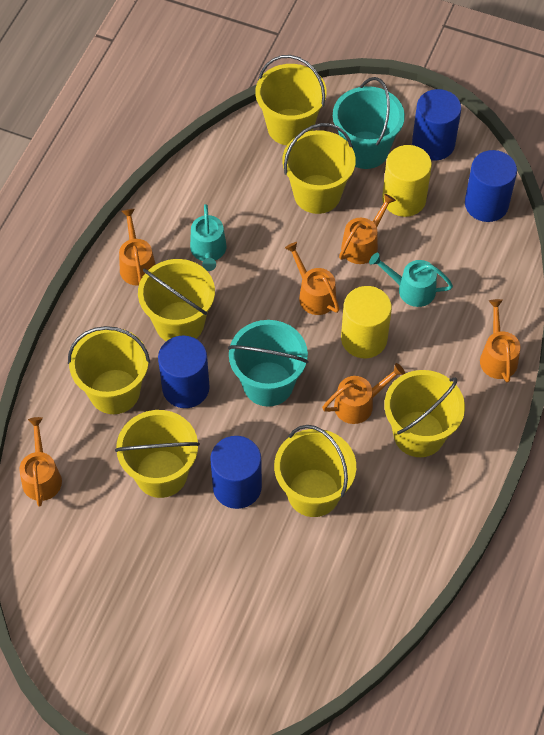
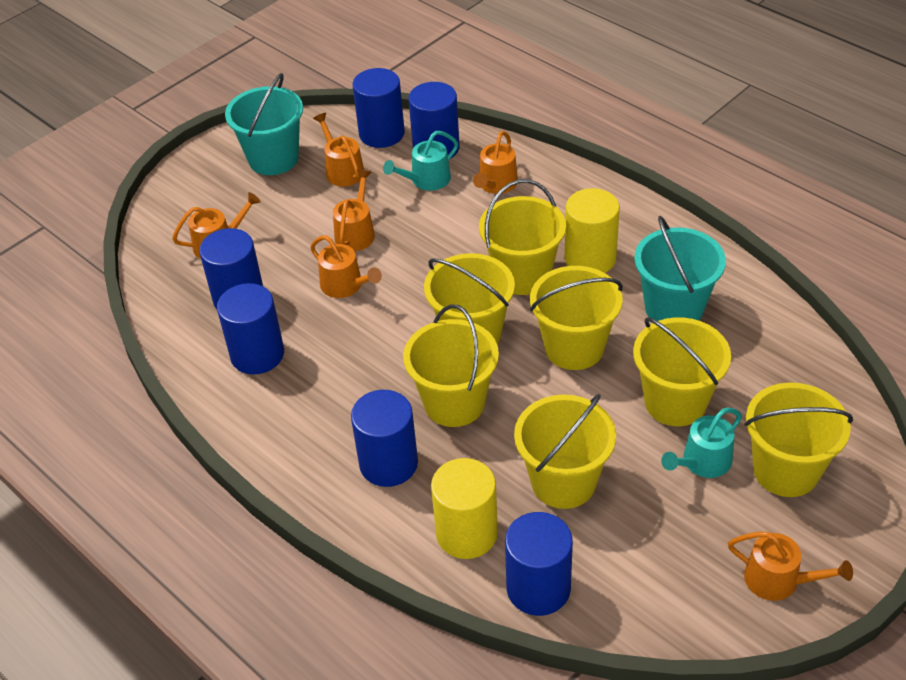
blue cylinder: 4 -> 6

